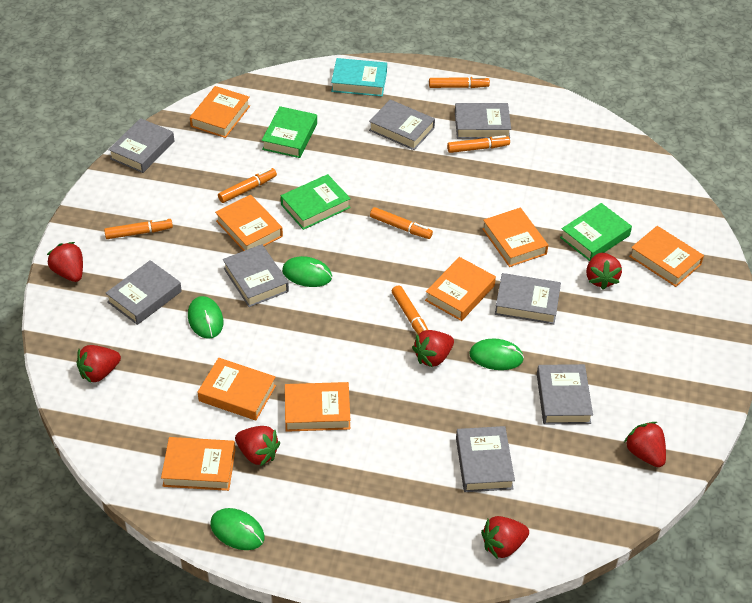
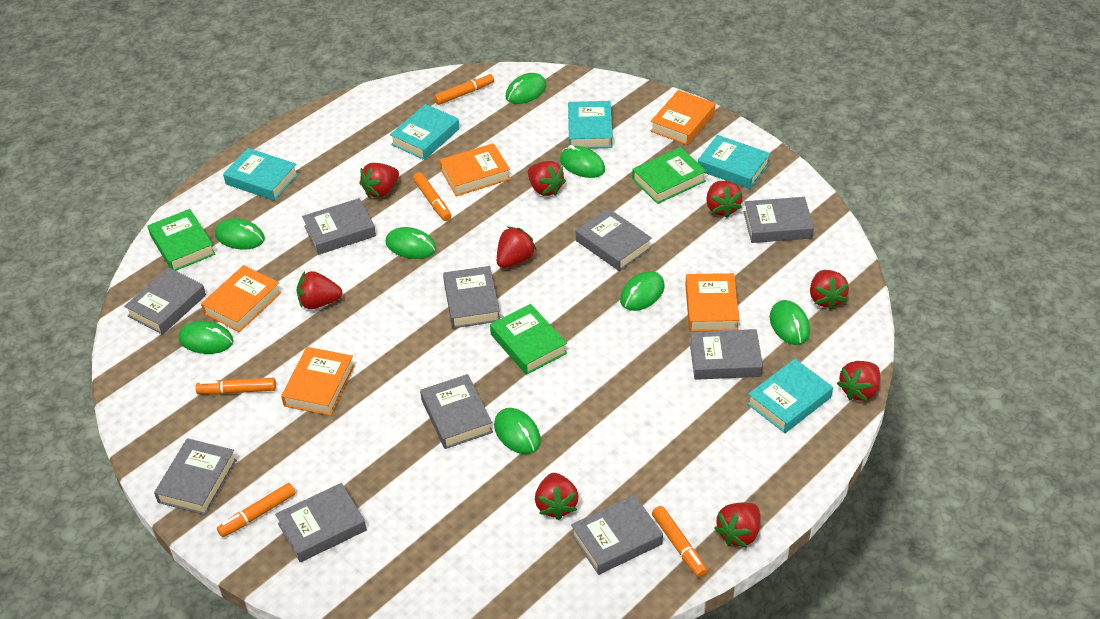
green mouse: 4 -> 8
grey book: 8 -> 10
orange book: 8 -> 5
orange marker: 6 -> 5
red strawberry: 7 -> 9
turquoise book: 1 -> 5

